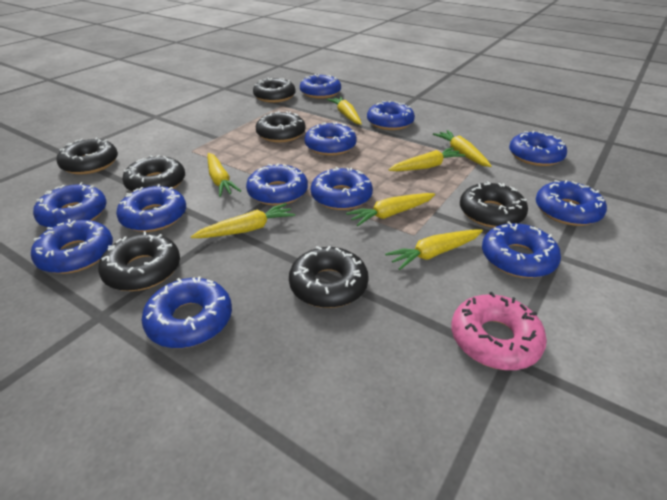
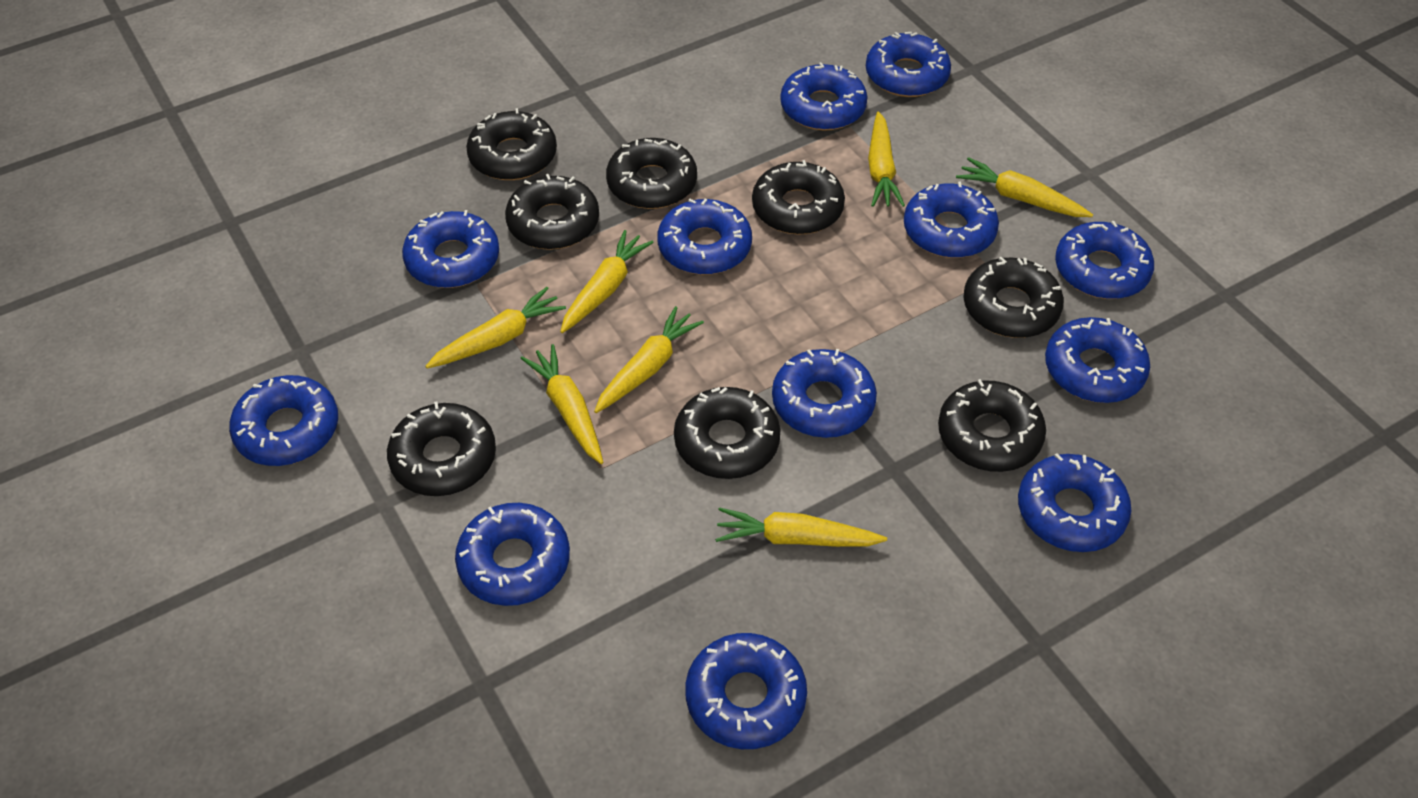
black donut: 7 -> 8
pink donut: 1 -> 0

